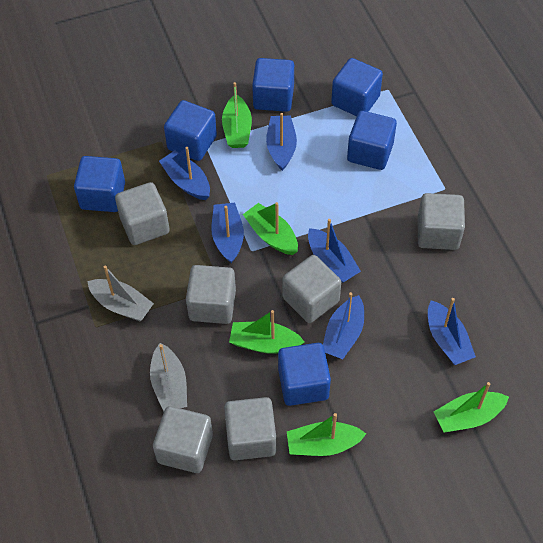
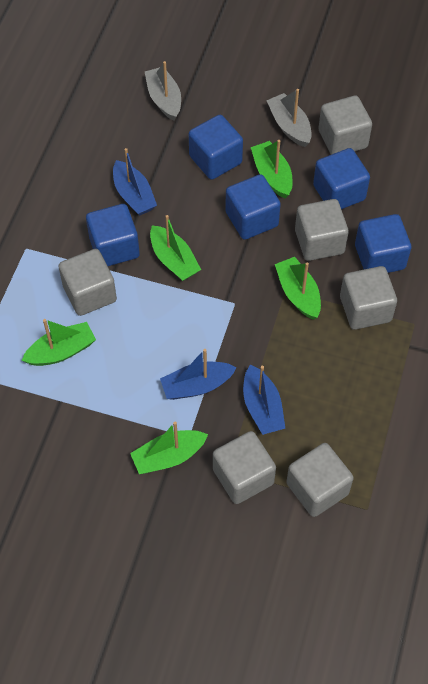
blue boat: 6 -> 3
blue cube: 6 -> 5

